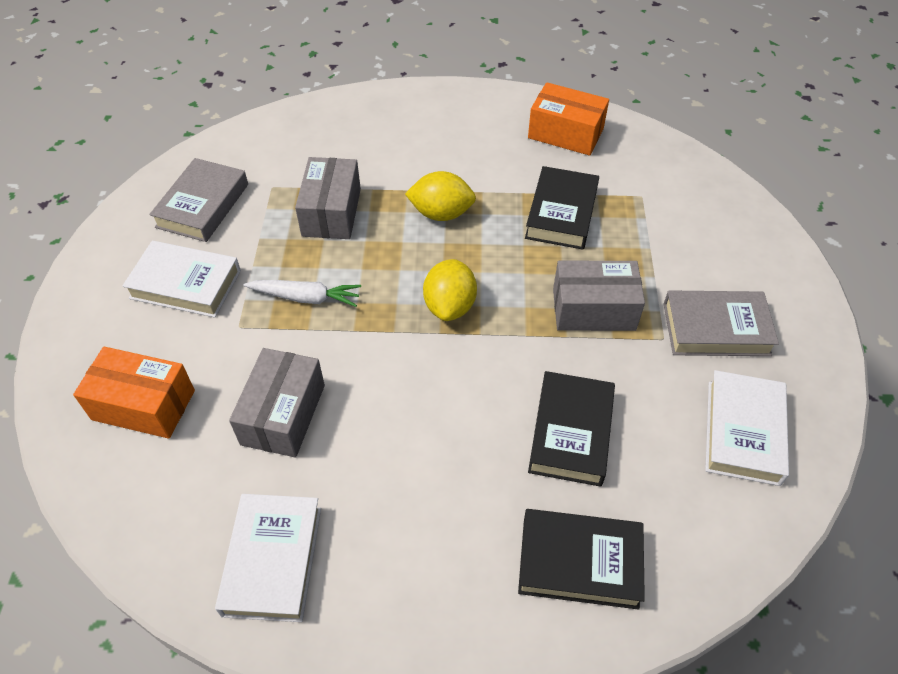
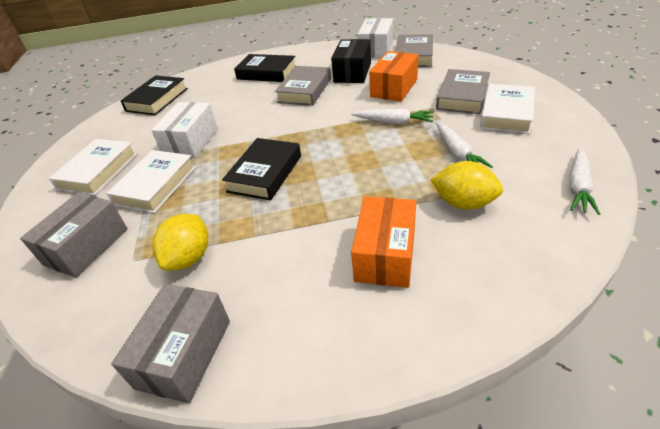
black box: 0 -> 1
grey book: 2 -> 3
grey box: 3 -> 2
white box: 0 -> 2
white carrot: 1 -> 3

